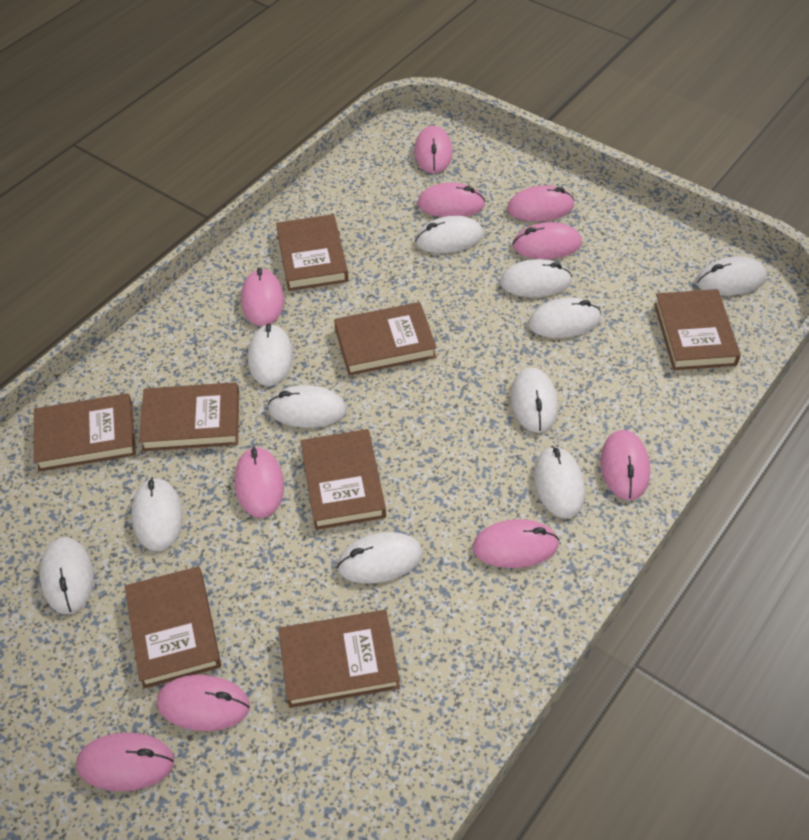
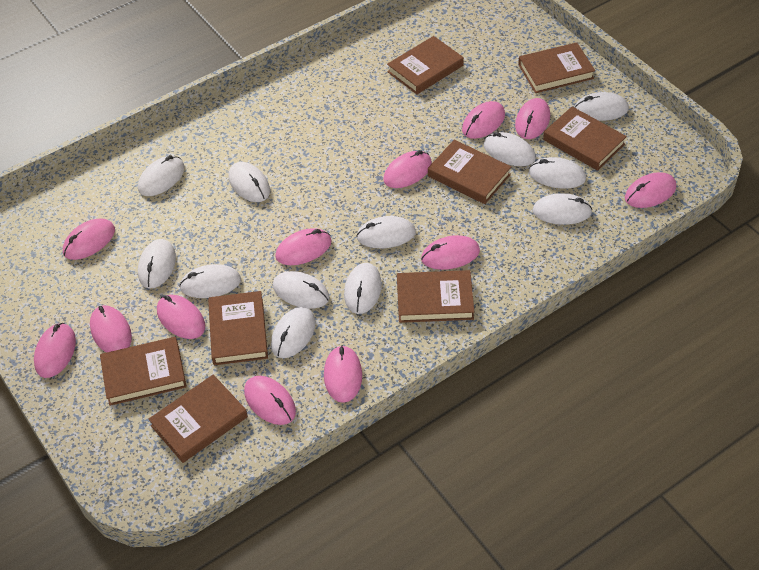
pink mouse: 10 -> 12
white mouse: 11 -> 12

